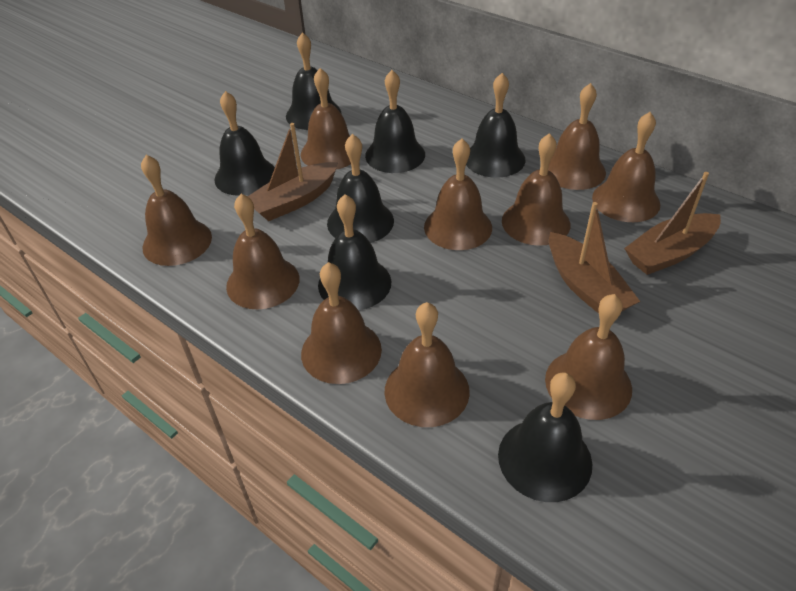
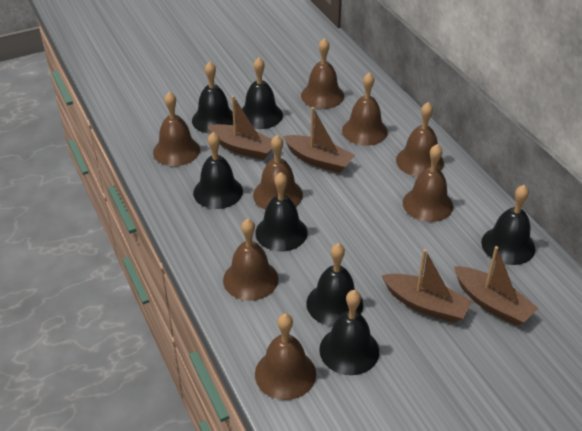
brown bell: 10 -> 8
brown boat: 3 -> 4

